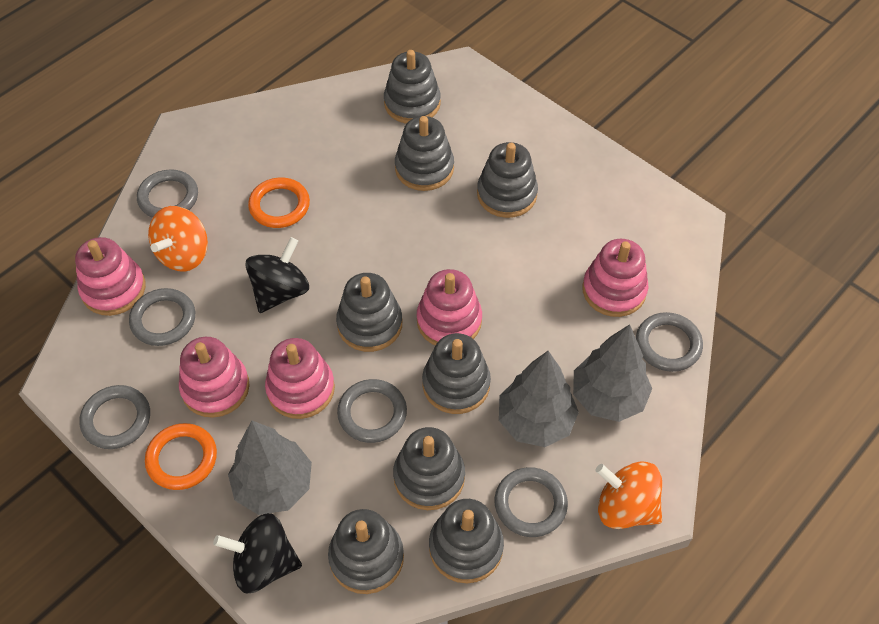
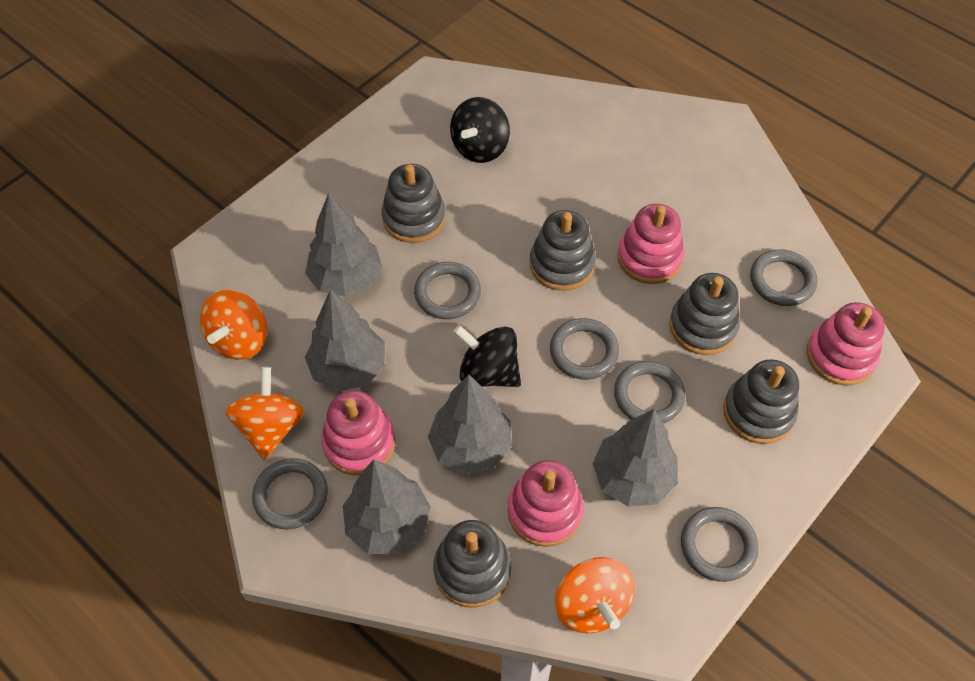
grey stacking toy: 8 -> 5
grey tree: 3 -> 5
orange ring: 2 -> 0
orange spinning top: 2 -> 3
pink stacking toy: 5 -> 4

